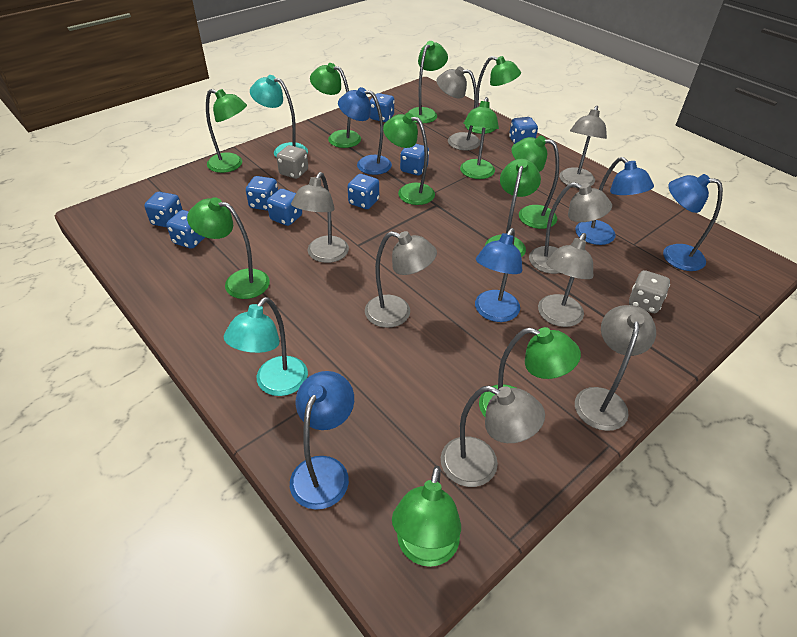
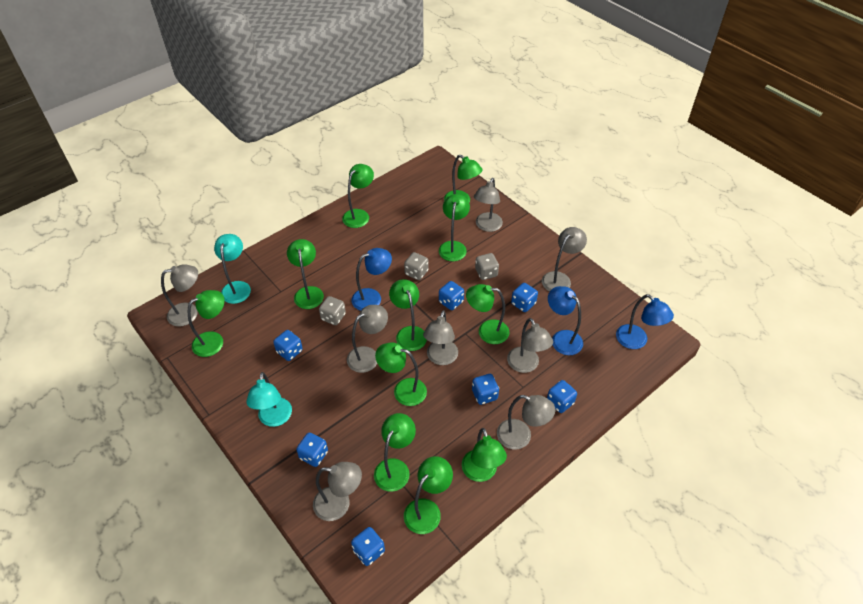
blue dice: 8 -> 7
blue lamp: 5 -> 3
grey dice: 2 -> 3

